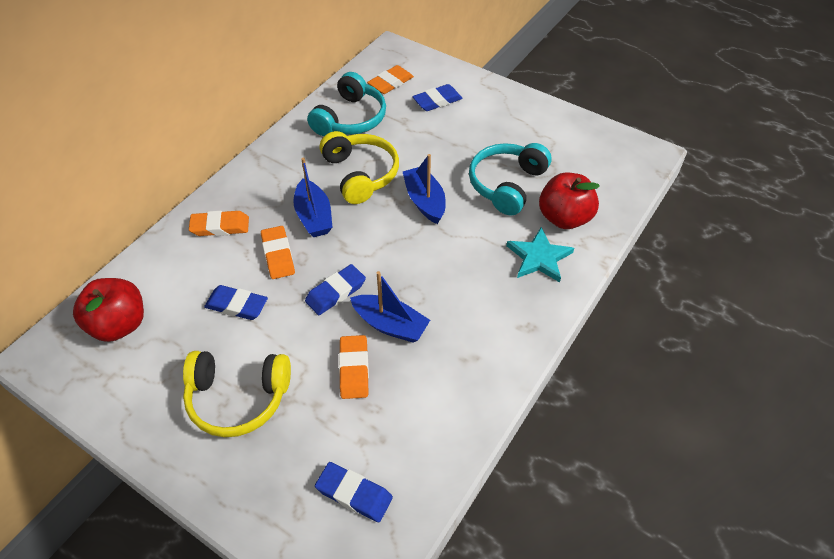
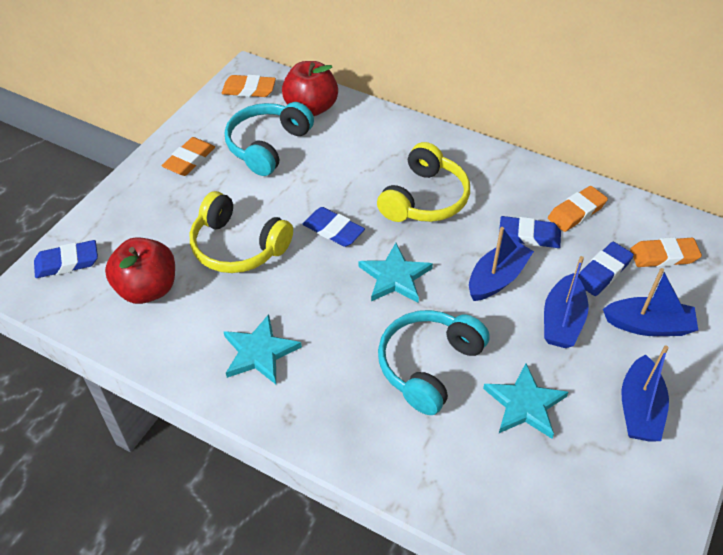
blue boat: 3 -> 4
turquoise star: 1 -> 3

